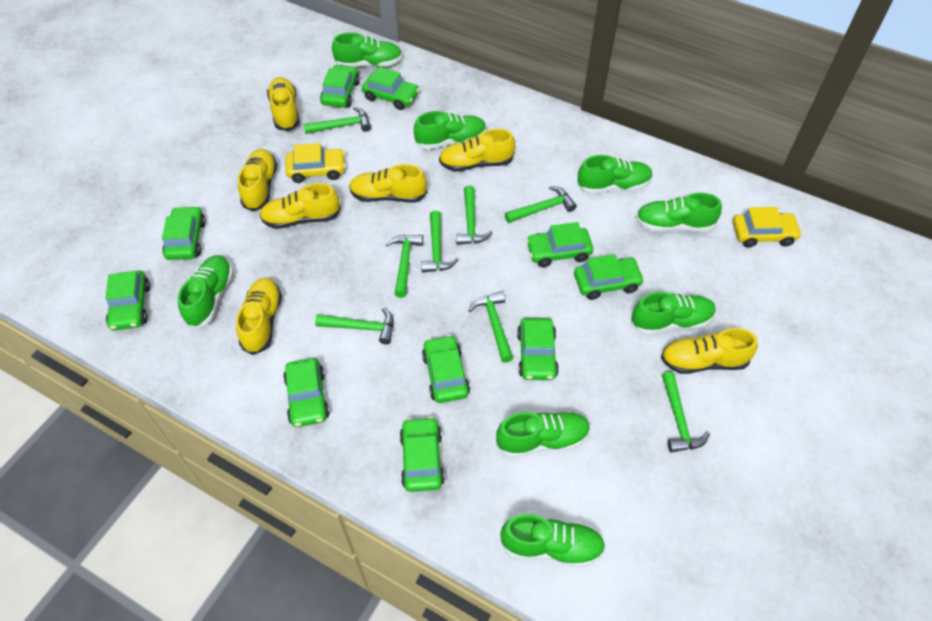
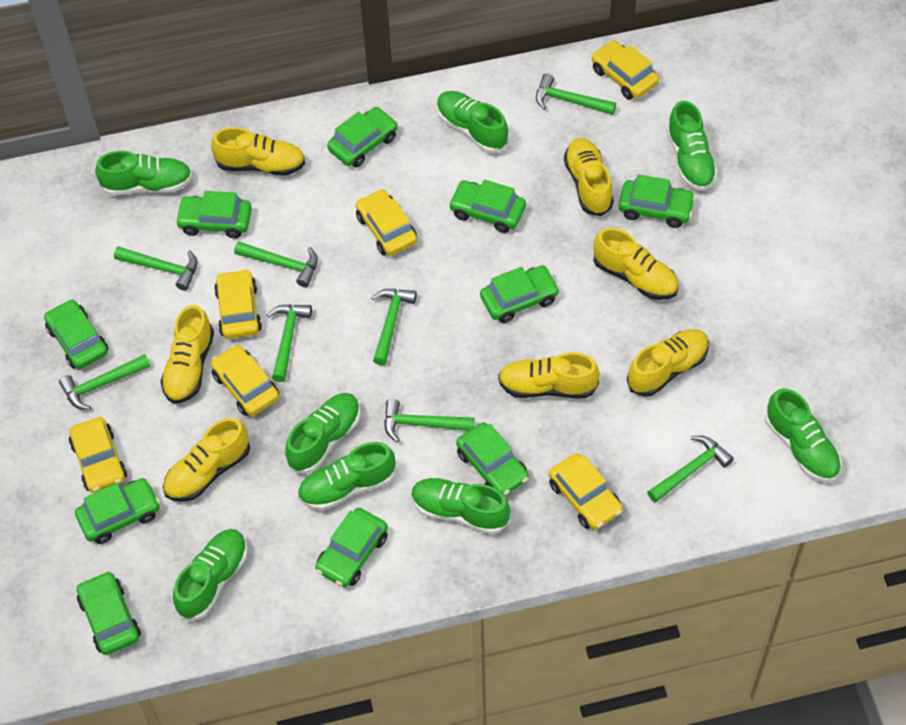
yellow car: 2 -> 6

